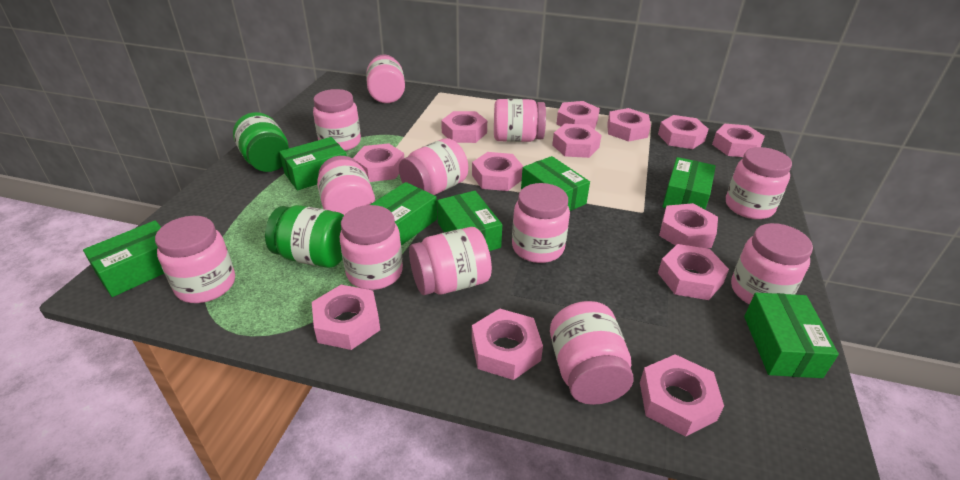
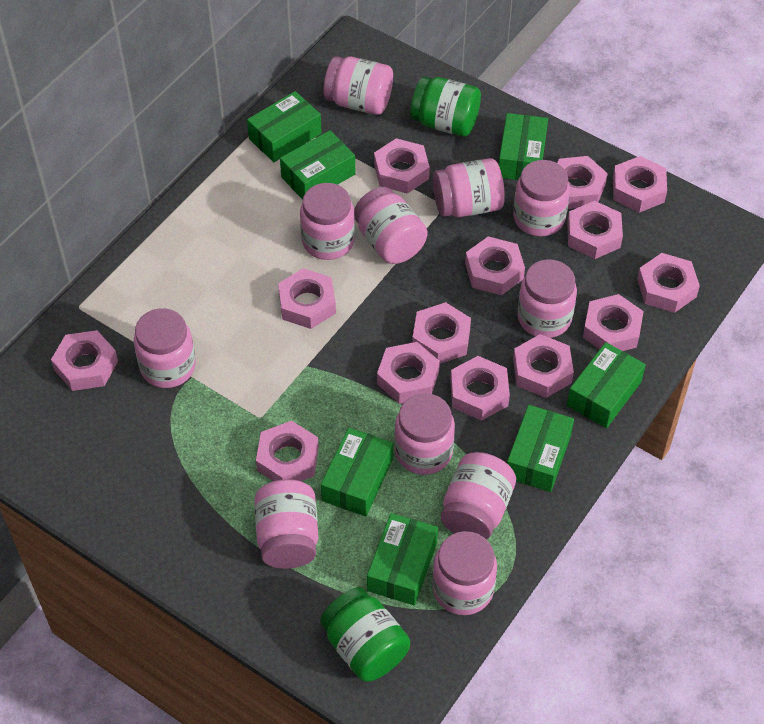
pink jar: 12 -> 11
pink nut: 13 -> 14

